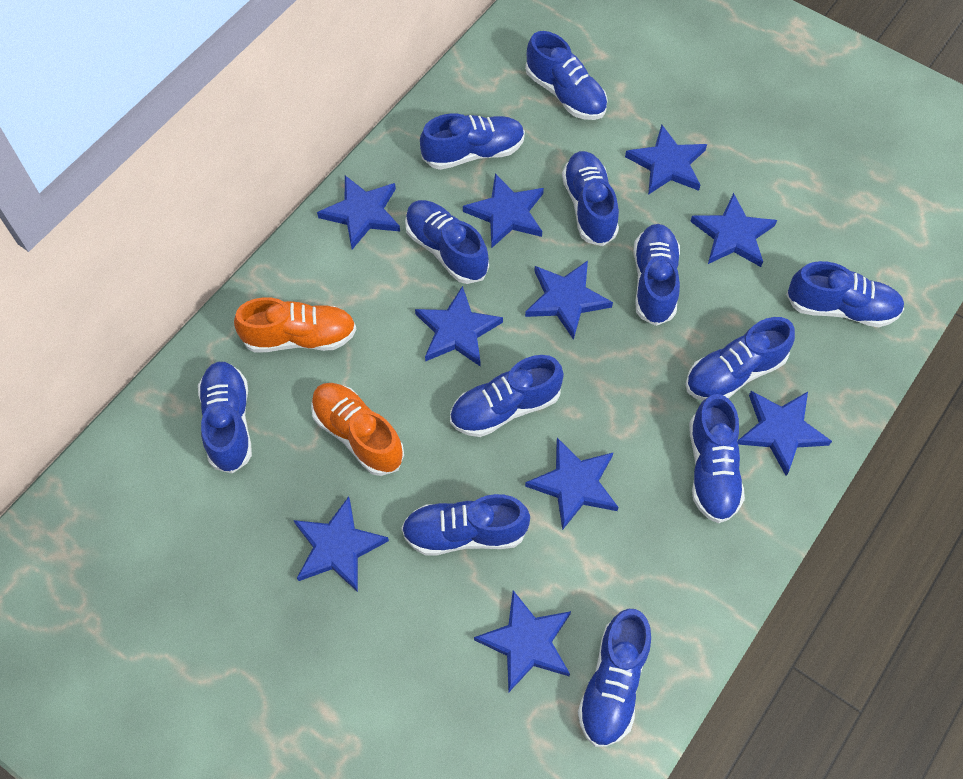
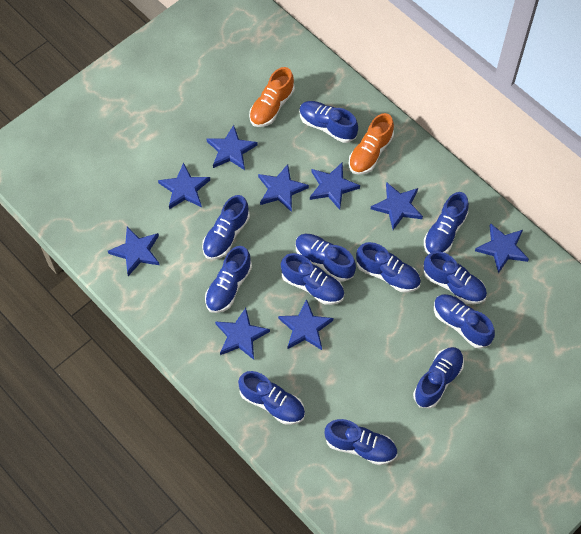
blue star: 10 -> 9

